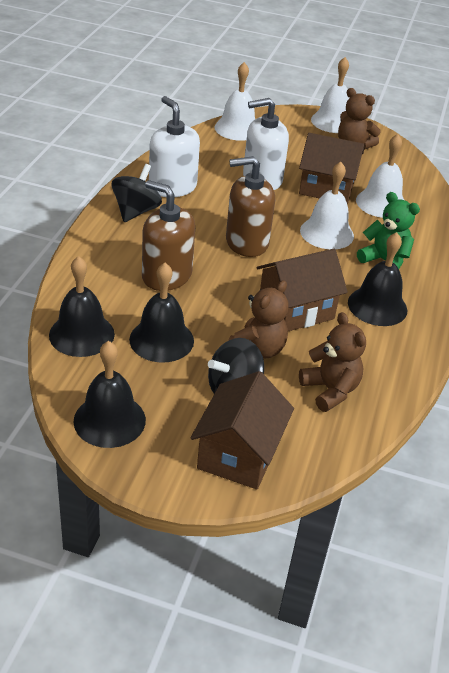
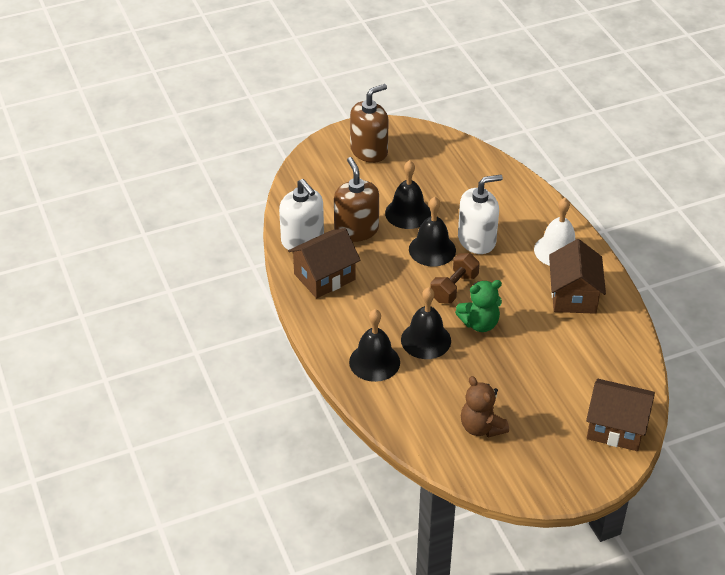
black spinning top: 2 -> 0
brown dumbbell: 0 -> 1
brown teddy bear: 3 -> 1
white bell: 4 -> 1

